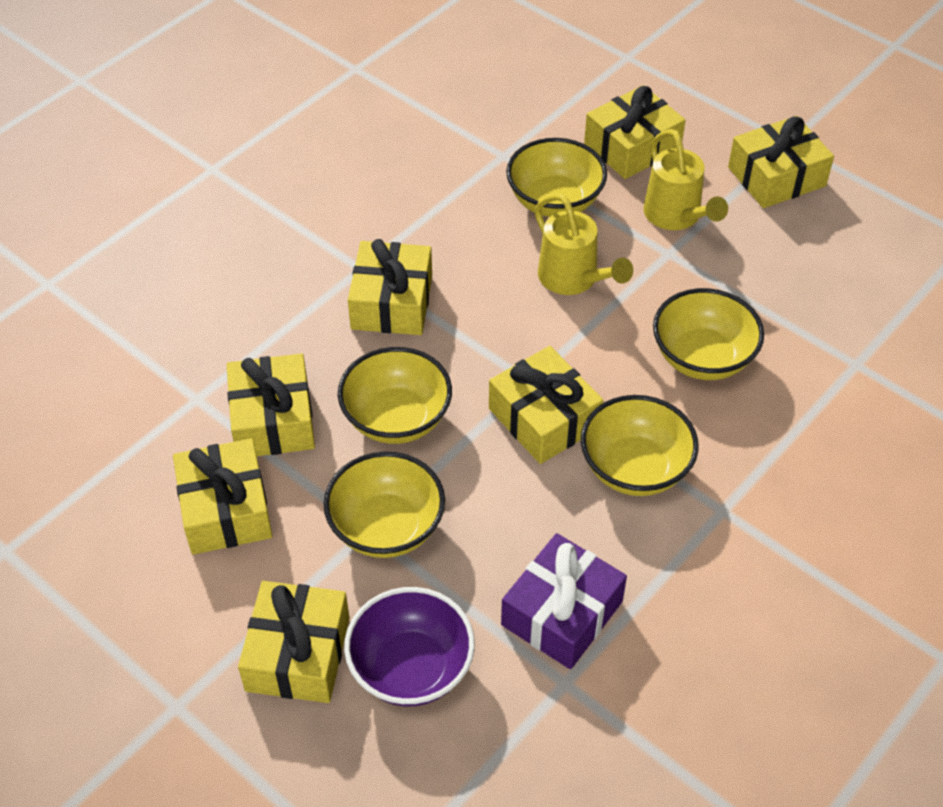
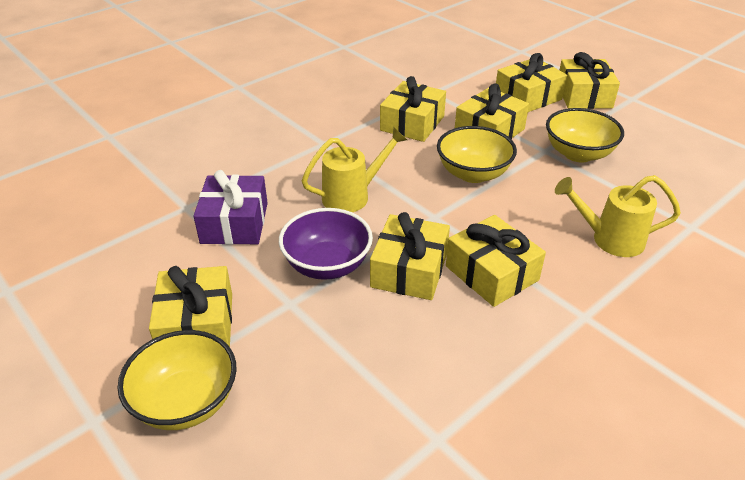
yellow bowl: 5 -> 3

